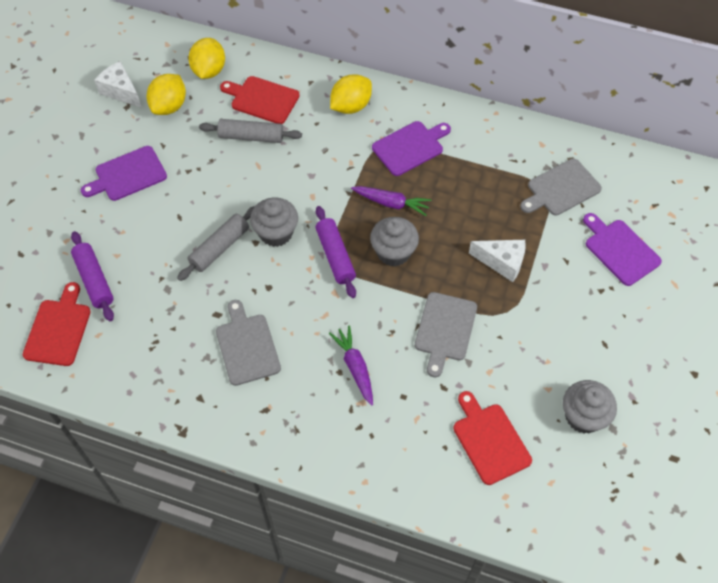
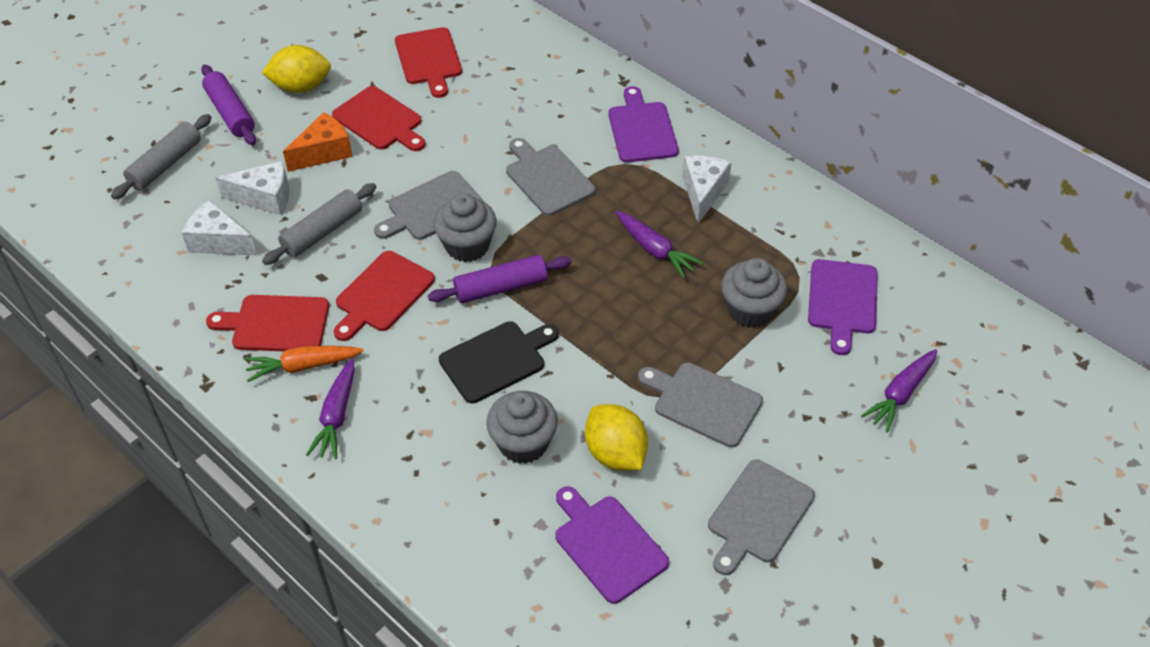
black cutting board: 0 -> 1
grey cutting board: 3 -> 4
orange carrot: 0 -> 1
orange cheese: 0 -> 1
purple carrot: 2 -> 3
red cutting board: 3 -> 4
white cheese: 2 -> 3
yellow lemon: 3 -> 2

